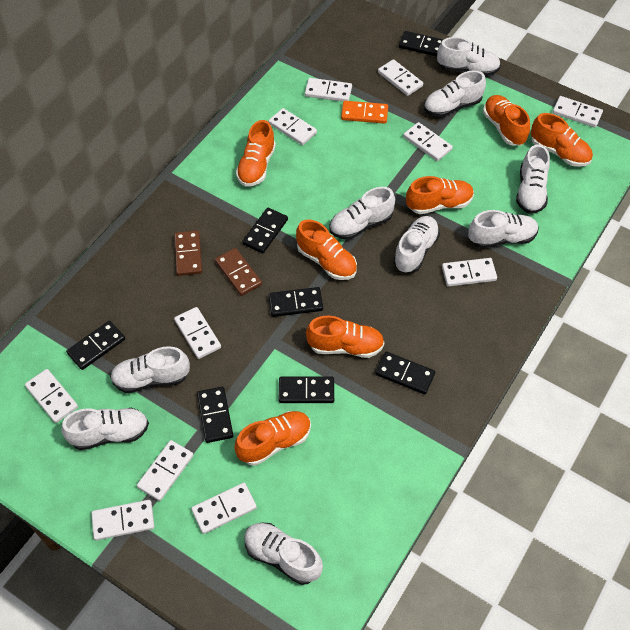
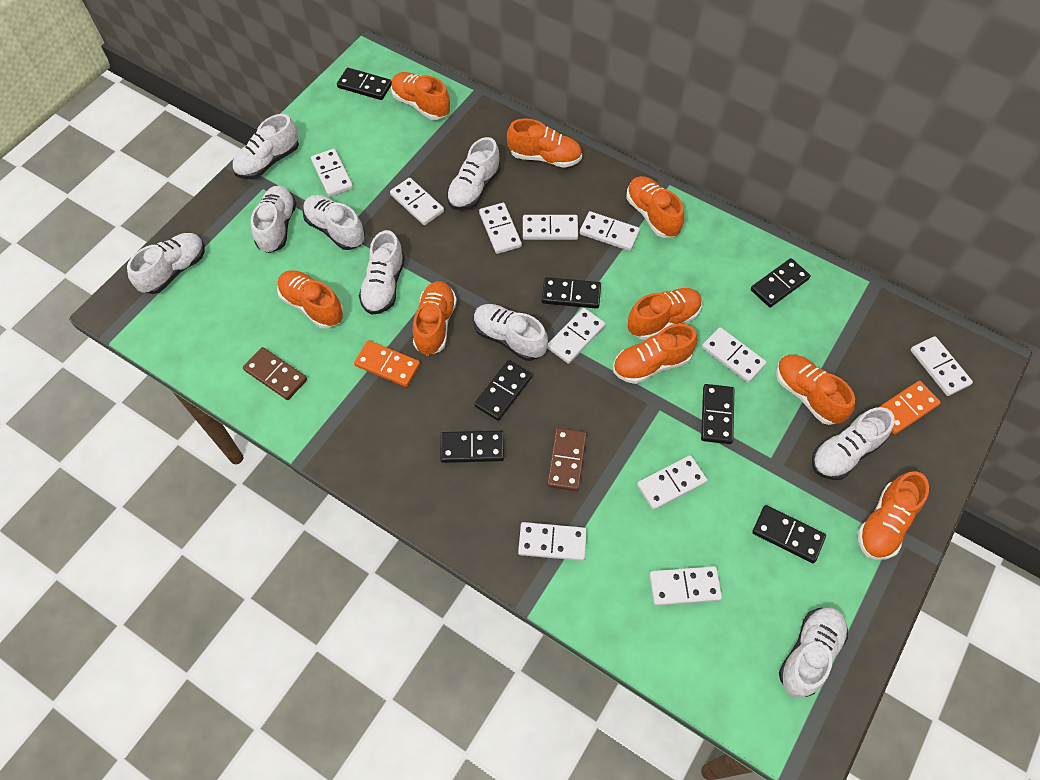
orange domino: 1 -> 2
orange shoe: 7 -> 9

